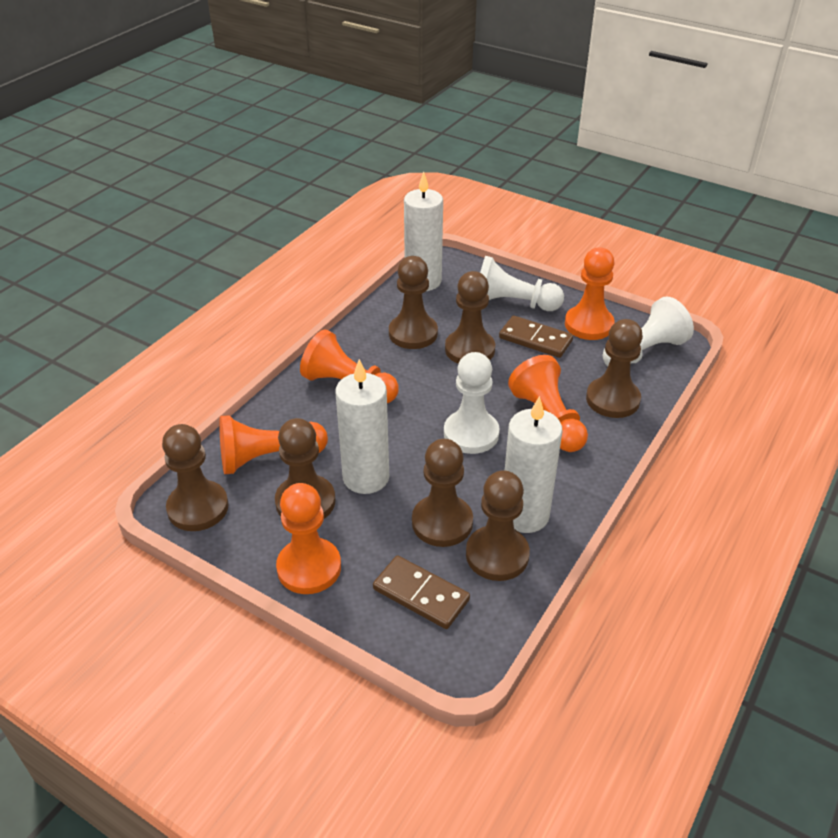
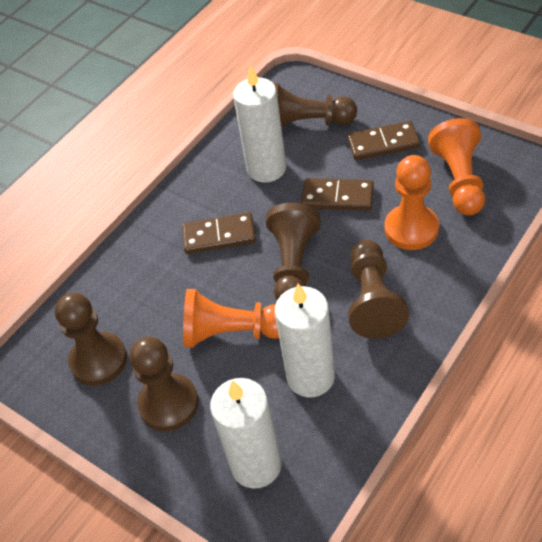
brown domino: 2 -> 3
brown pawn: 7 -> 5
orange pawn: 5 -> 3
white pawn: 3 -> 0

